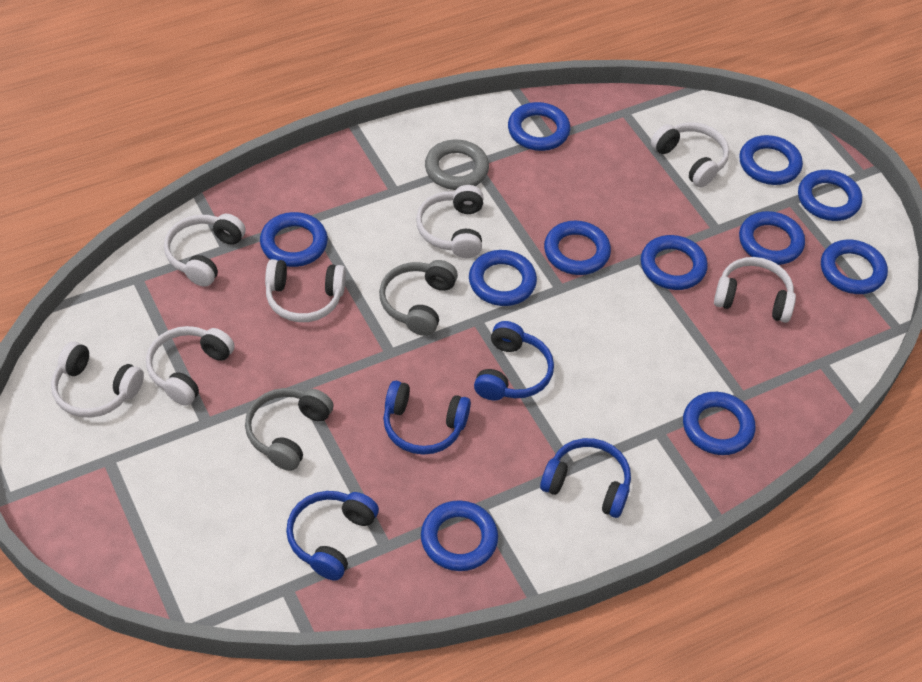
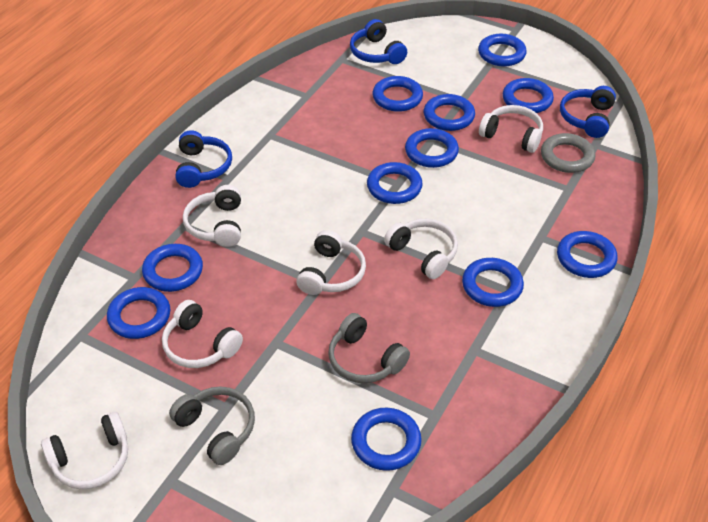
blue headphones: 4 -> 3
white headphones: 7 -> 6

